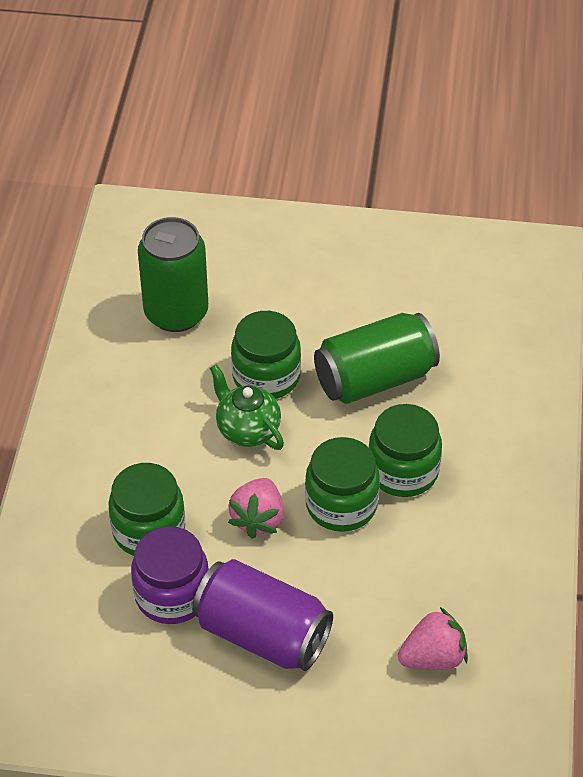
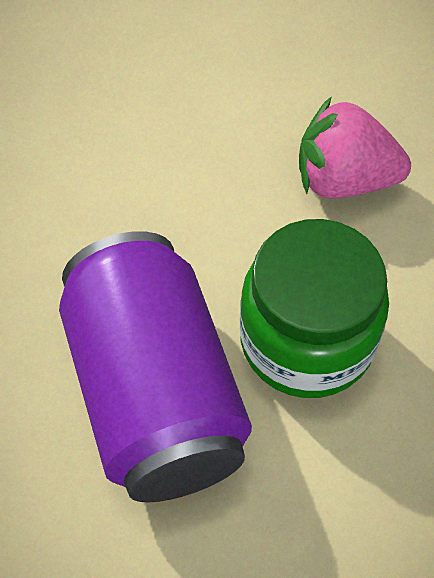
green can: 2 -> 0
green jar: 4 -> 1
green teapot: 1 -> 0
pink strawberry: 2 -> 1
purple jar: 1 -> 0

